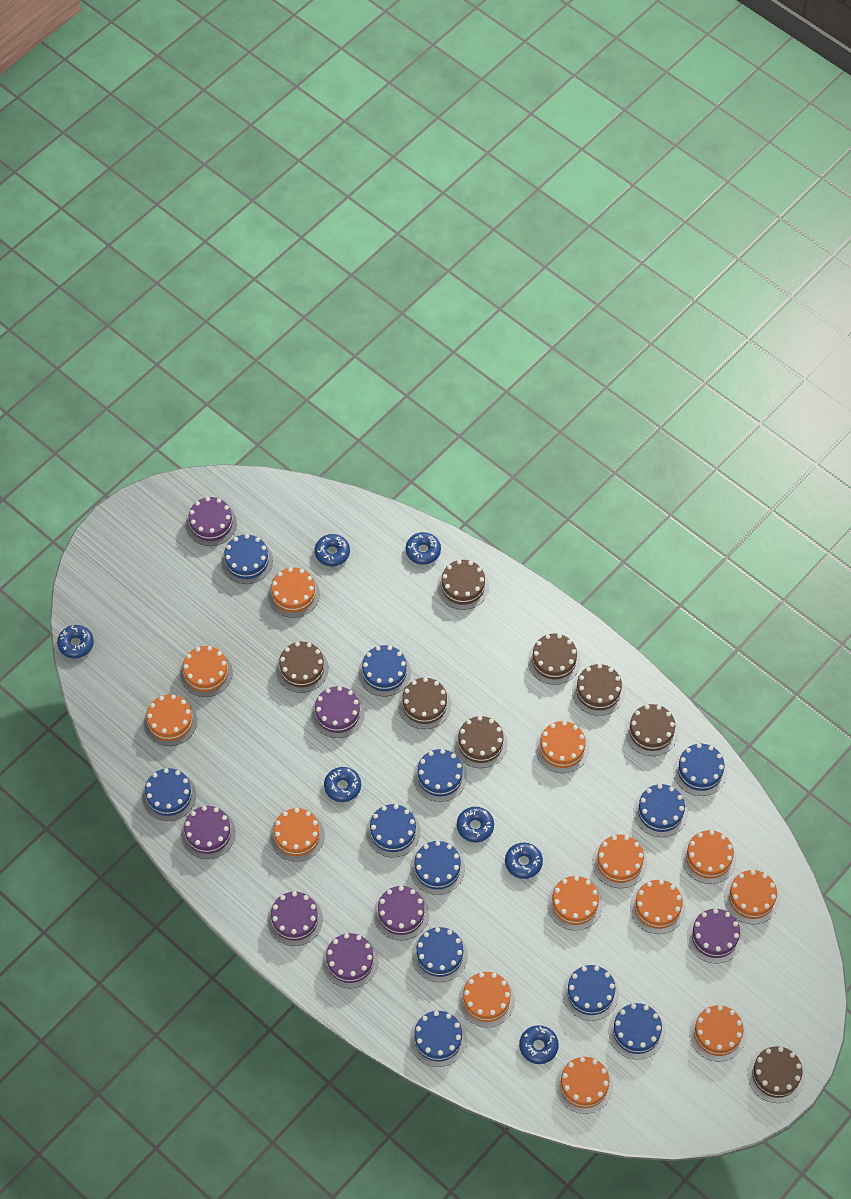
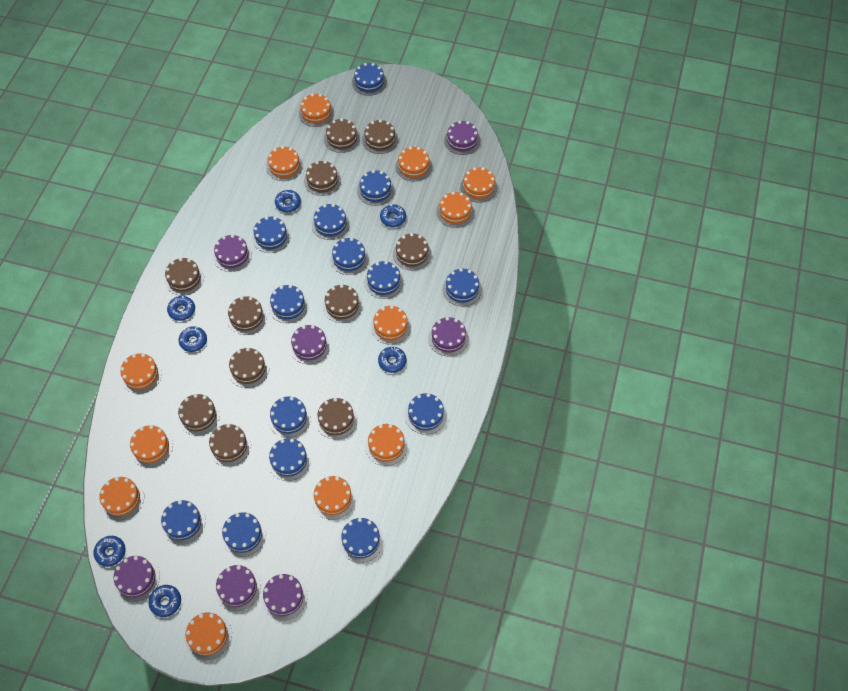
blue cake: 12 -> 14
brown cake: 8 -> 11
orange cake: 13 -> 12

